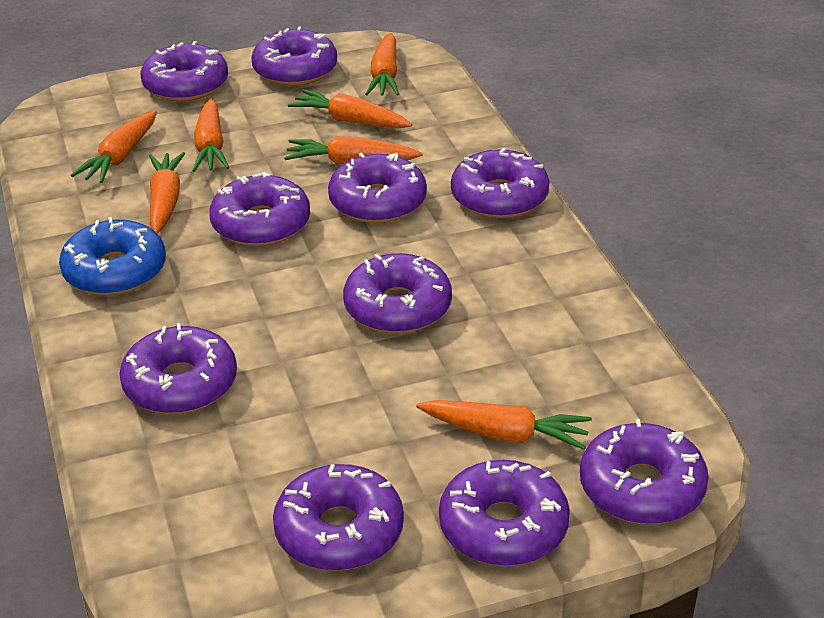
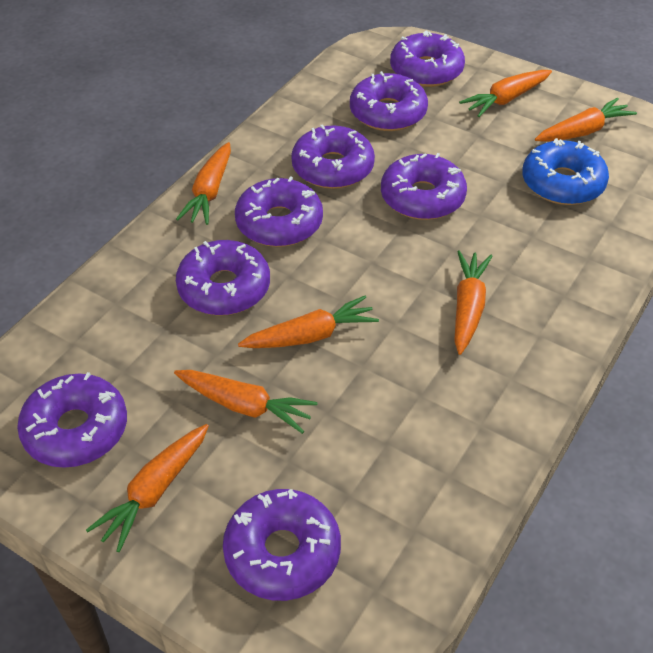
purple donut: 10 -> 8

